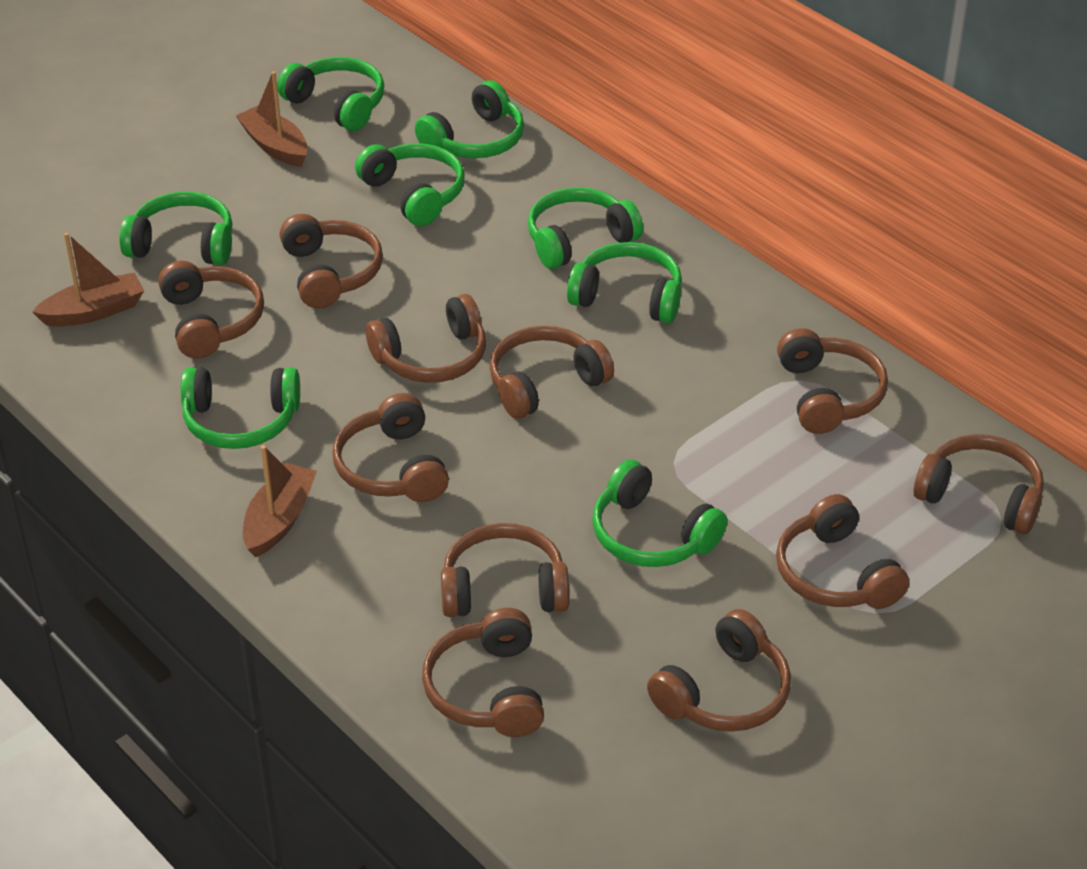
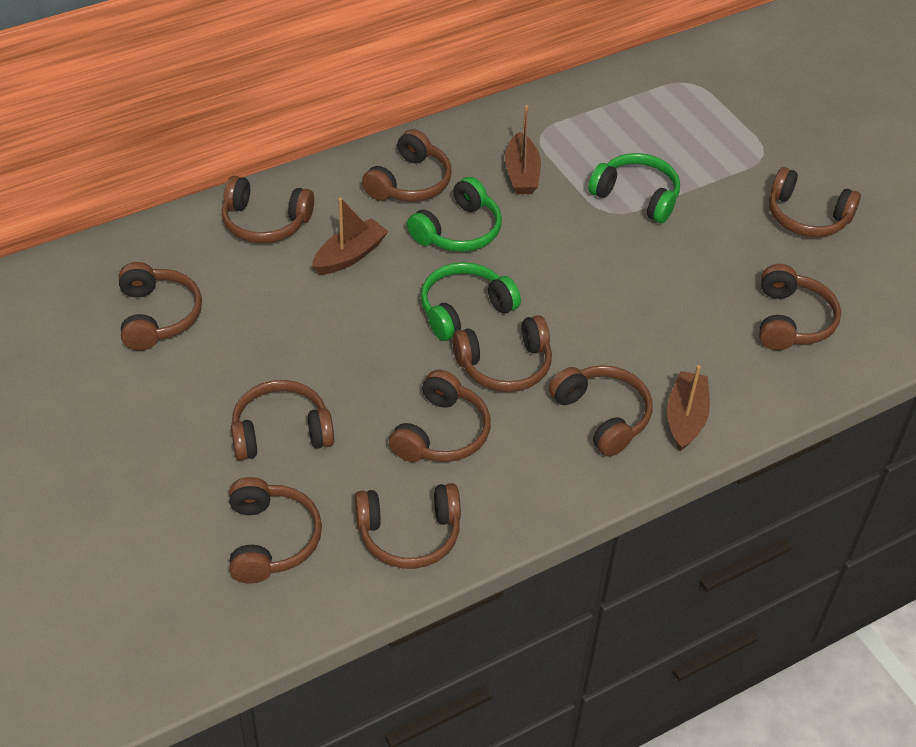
green headphones: 8 -> 3

